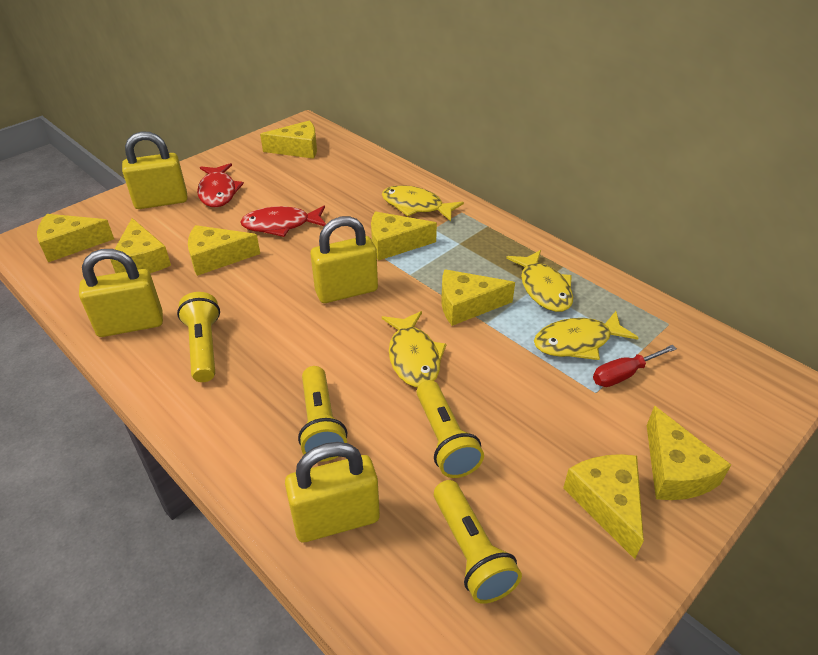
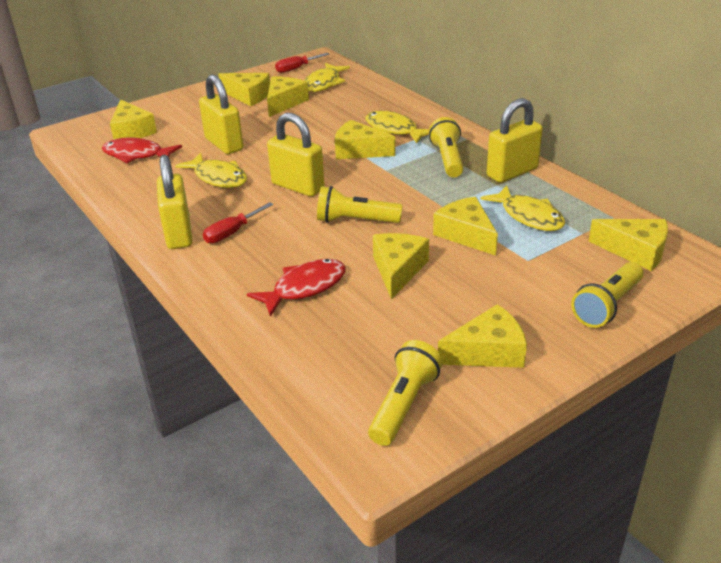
red screwdriver: 1 -> 2

